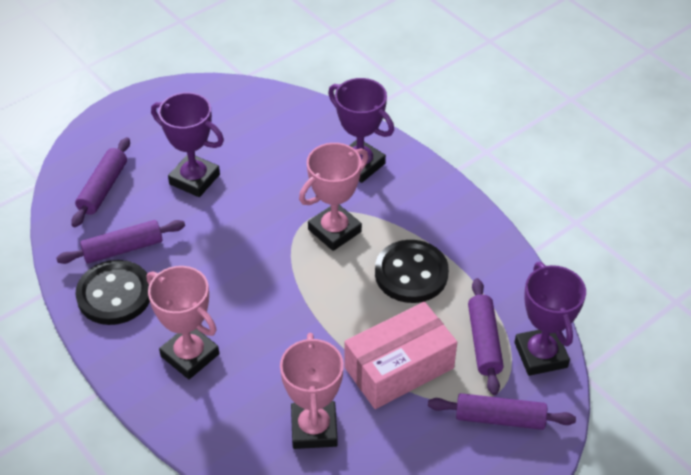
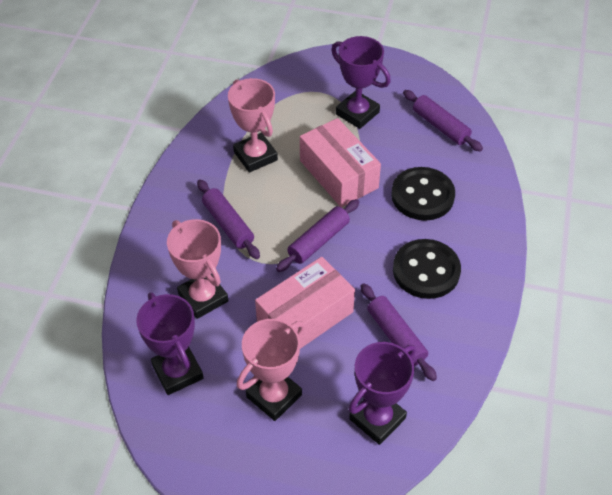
pink box: 1 -> 2

